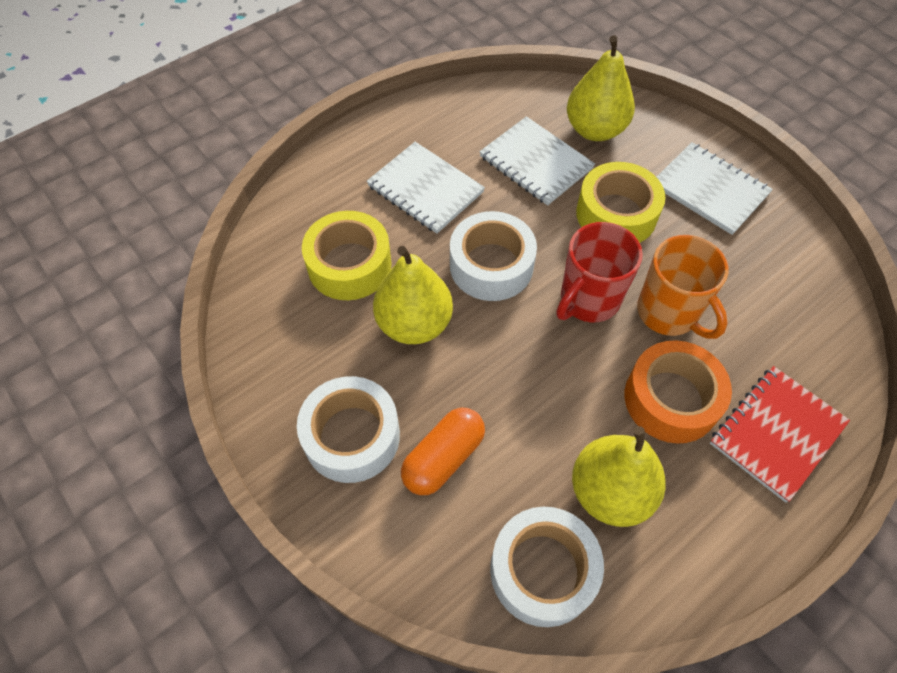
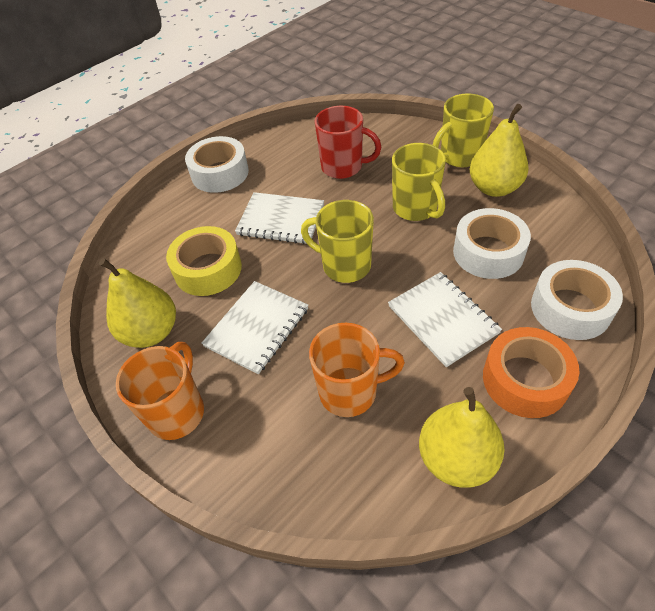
orange capsule: 1 -> 0
orange mug: 1 -> 2
red notebook: 1 -> 0
yellow mug: 0 -> 3
yellow tape: 2 -> 1

